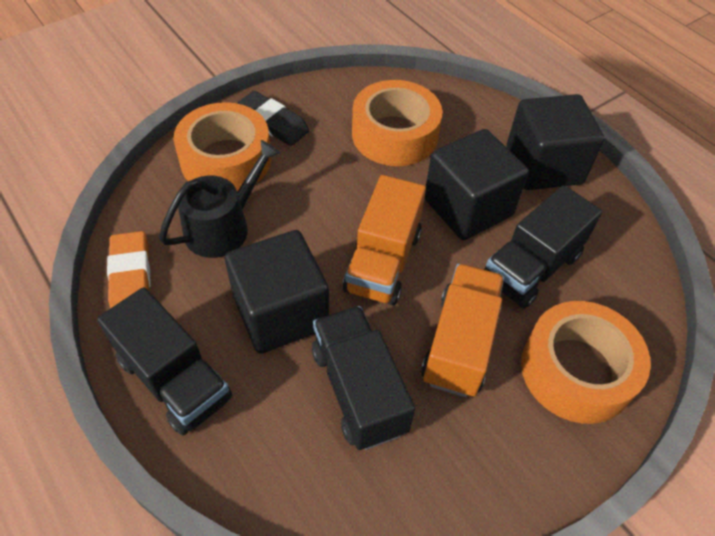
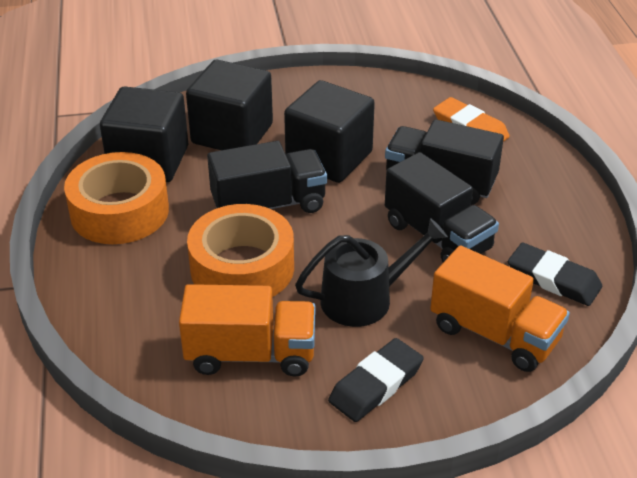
black eraser: 1 -> 2
orange tape: 3 -> 2

